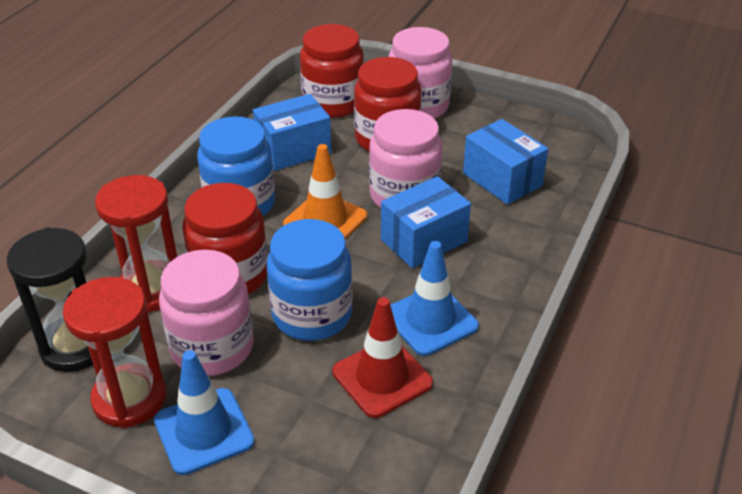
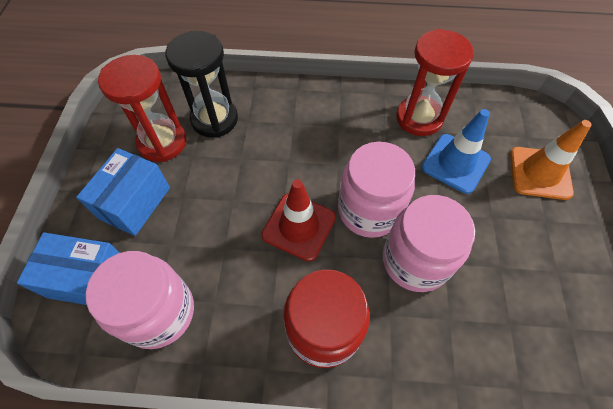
blue box: 3 -> 2
blue jar: 2 -> 0
blue traffic cone: 2 -> 1
red jar: 3 -> 1

